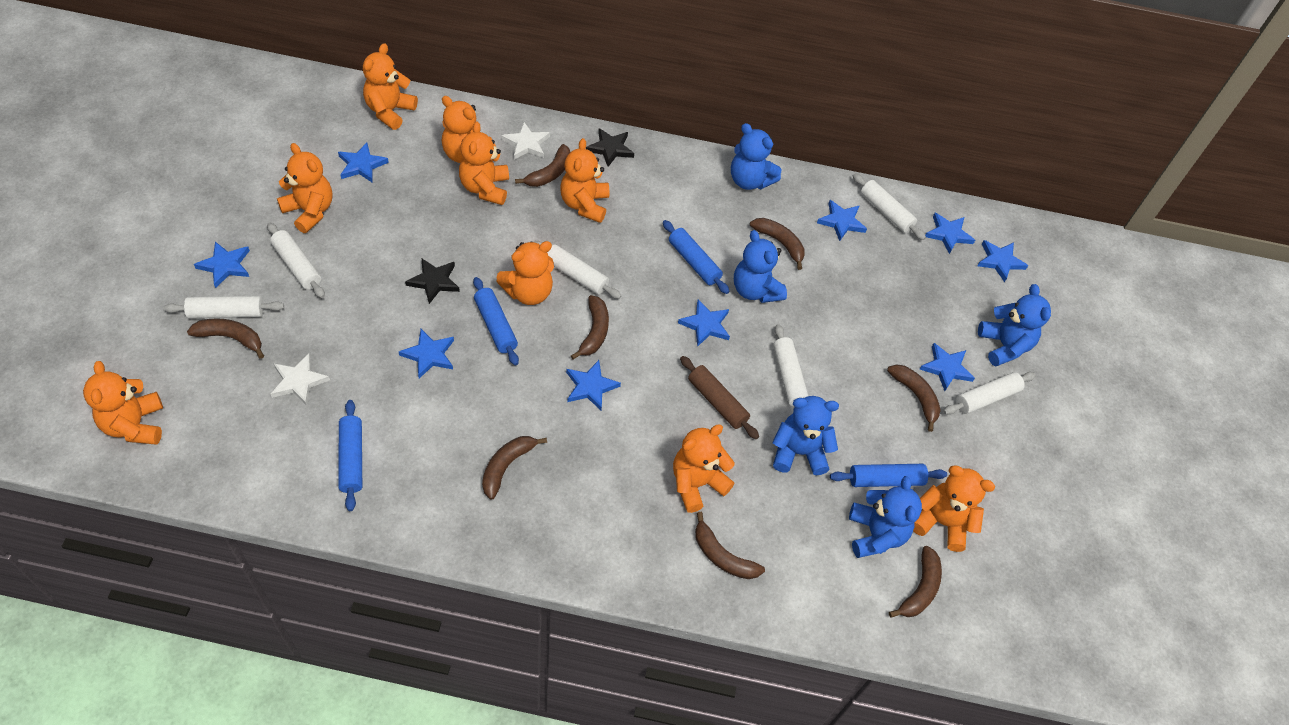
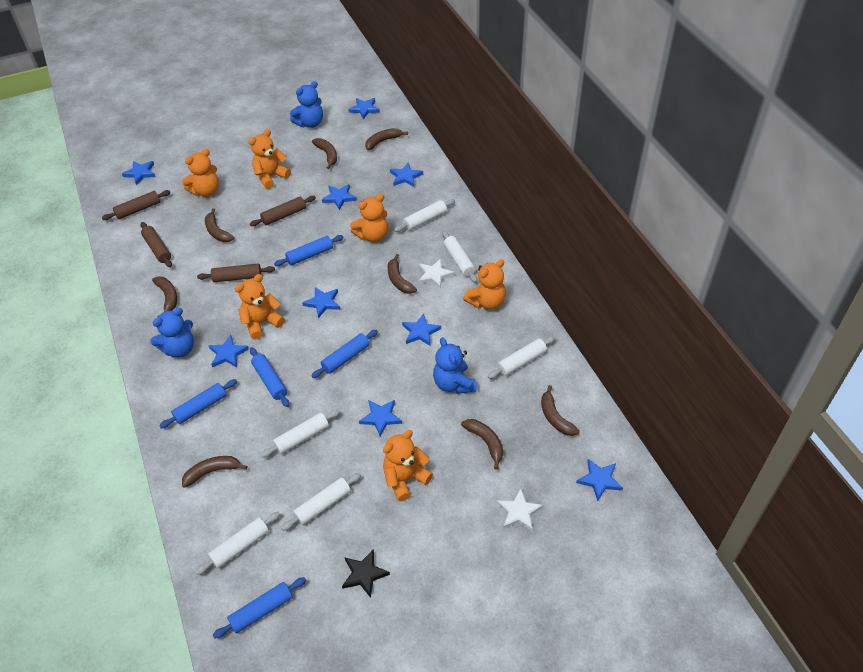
black star: 2 -> 1
blue rolling pin: 4 -> 5
blue teddy bear: 5 -> 3
brown rolling pin: 1 -> 4
orange teddy bear: 9 -> 6

